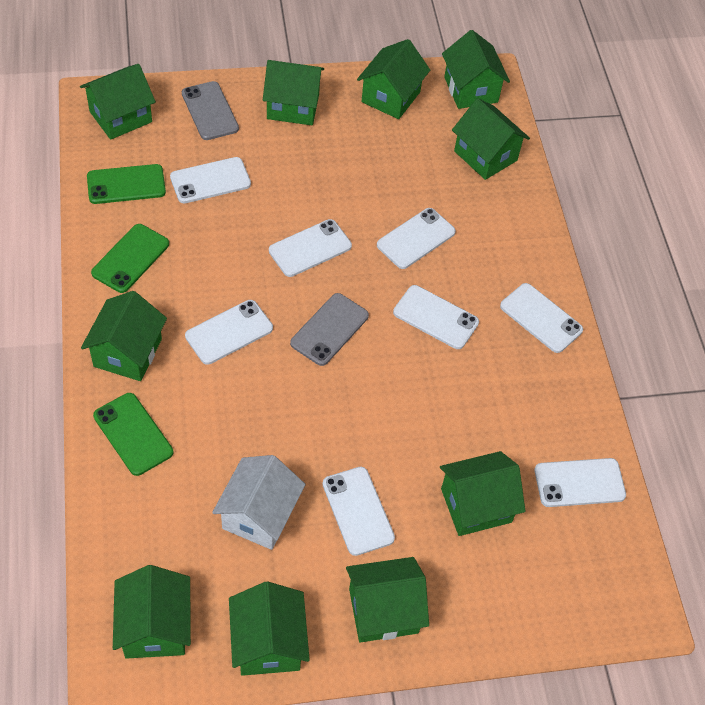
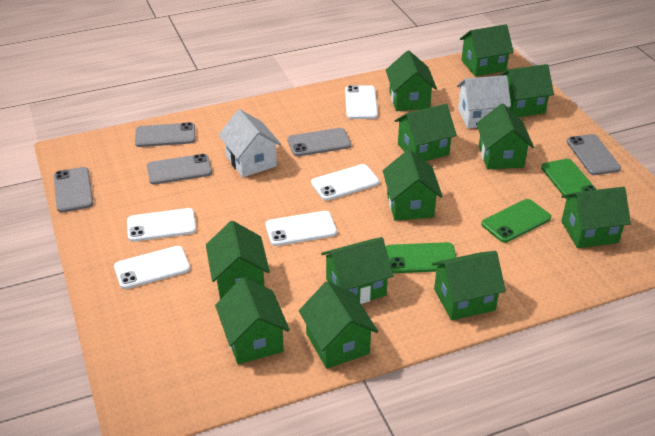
green house: 10 -> 12
grey phone: 2 -> 5
white house: 1 -> 2
white phone: 8 -> 5

